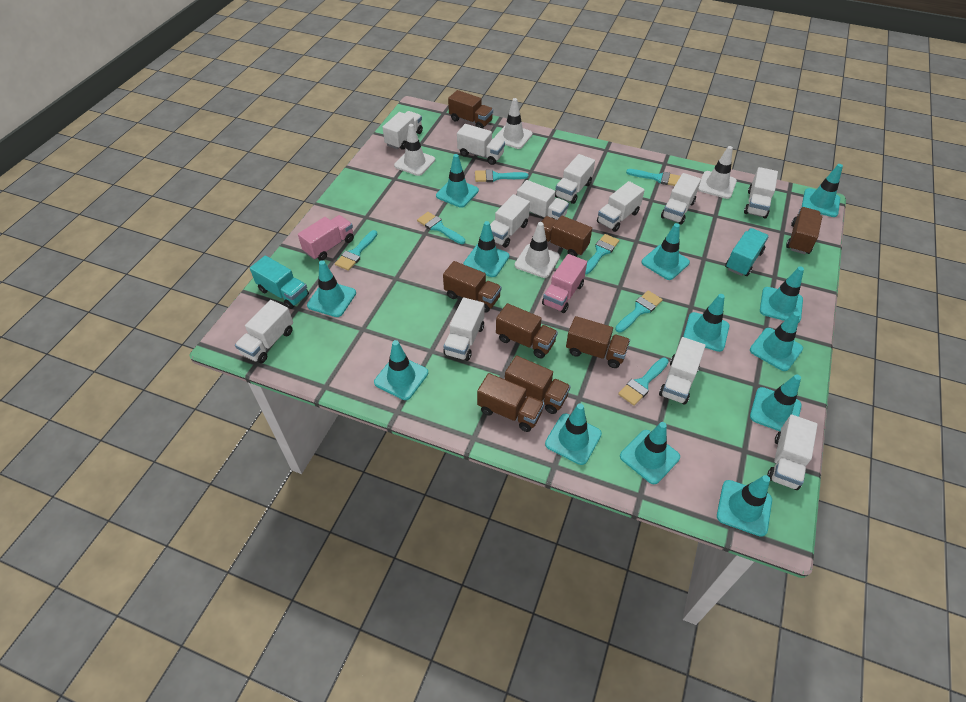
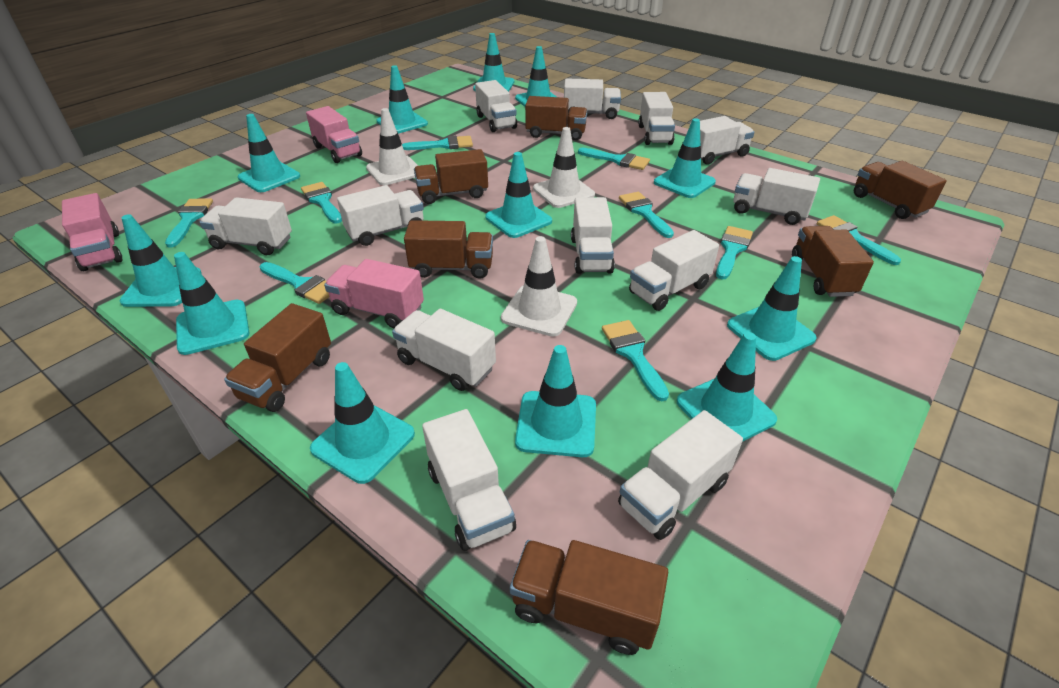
brown truck: 8 -> 7
pink truck: 2 -> 3
turquoise brush: 7 -> 9
turquoise traffic cone: 13 -> 12
turquoise truck: 2 -> 0
white traffic cone: 4 -> 3

